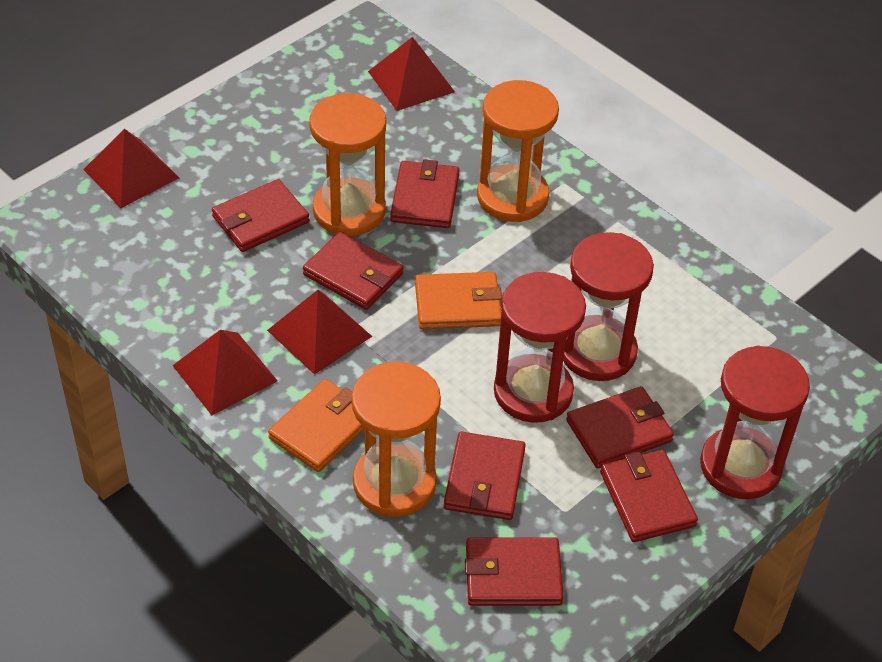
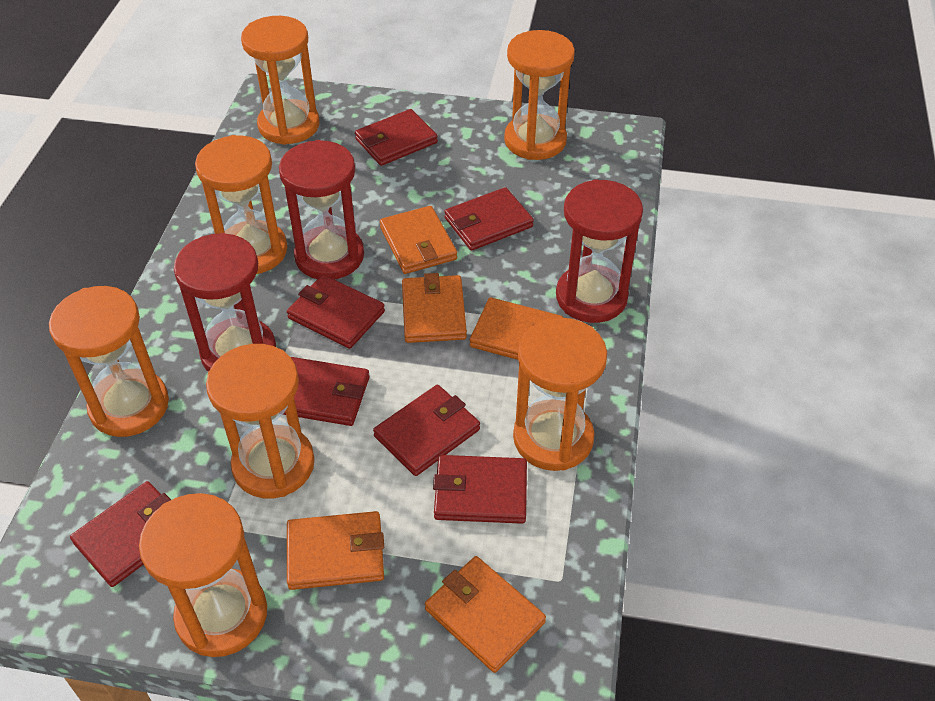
orange hourglass: 3 -> 7
orange wallet: 2 -> 5
red pyramid: 4 -> 0

